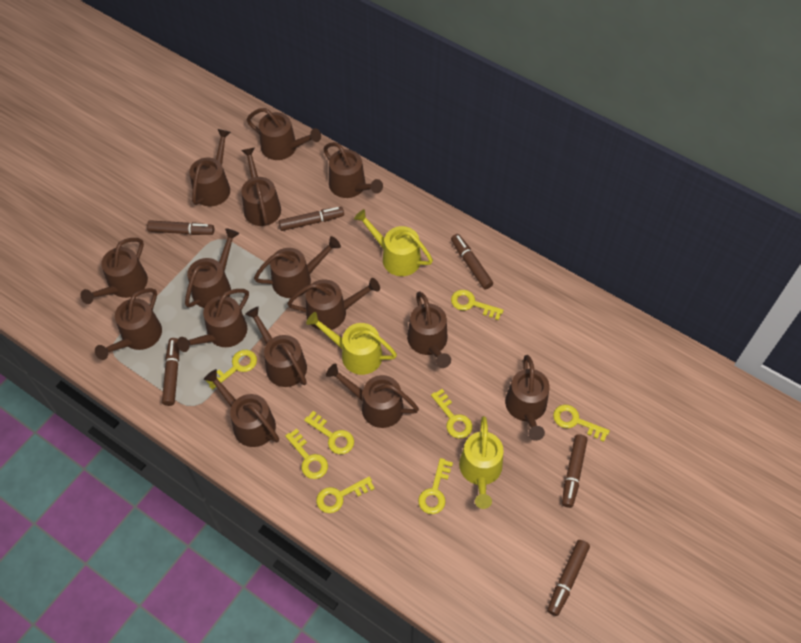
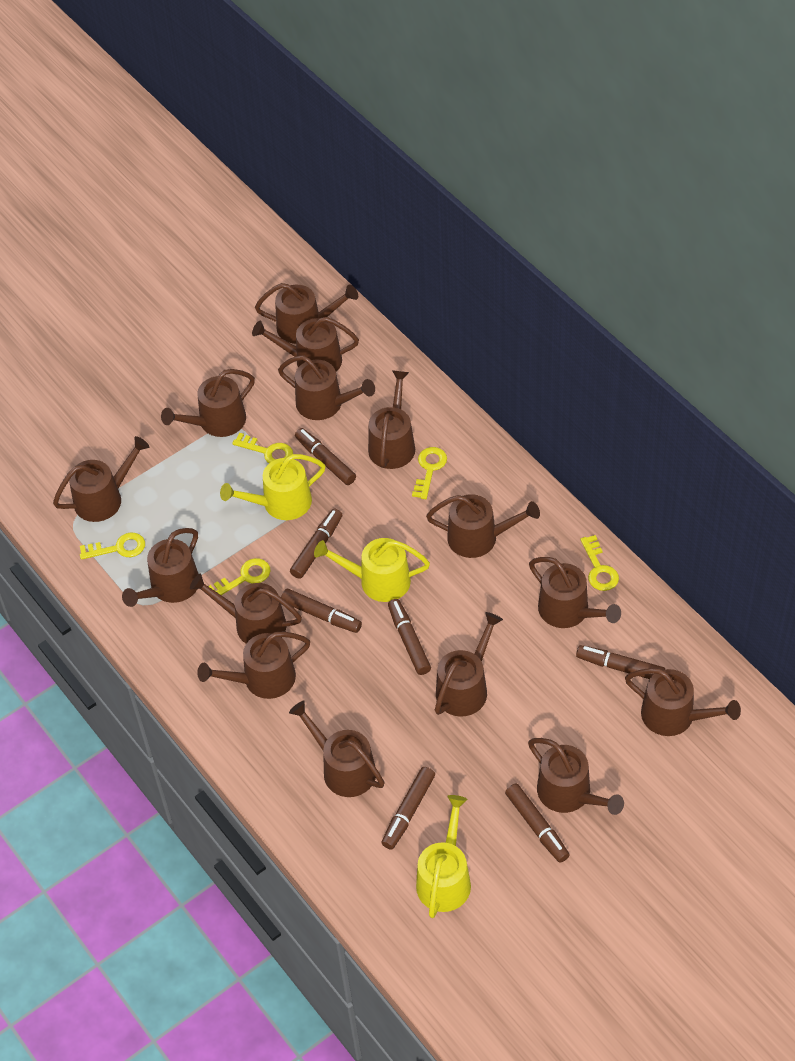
brown marker: 6 -> 7
yellow key: 8 -> 5

